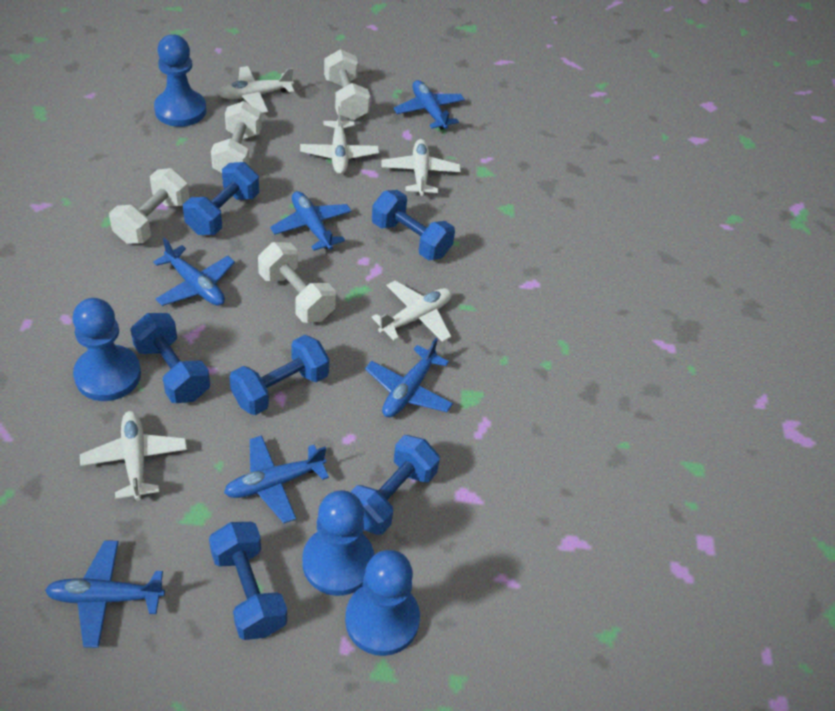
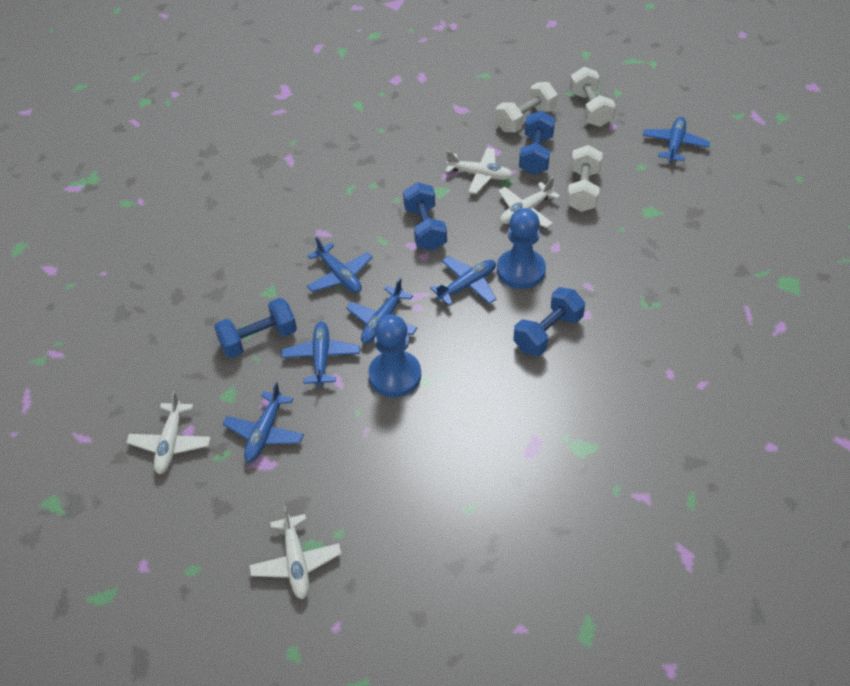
blue dumbbell: 6 -> 4
blue pawn: 4 -> 2
white dumbbell: 4 -> 3
white plane: 5 -> 4

